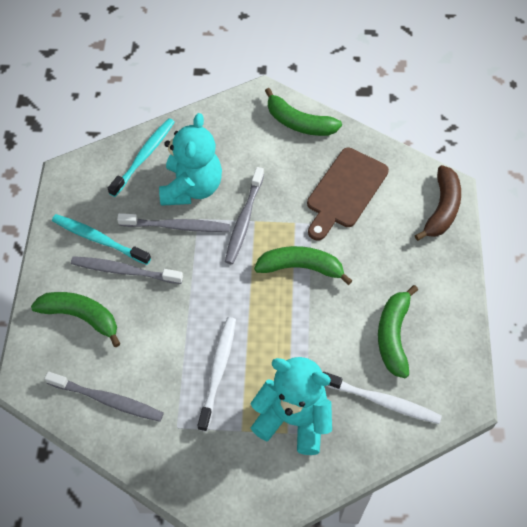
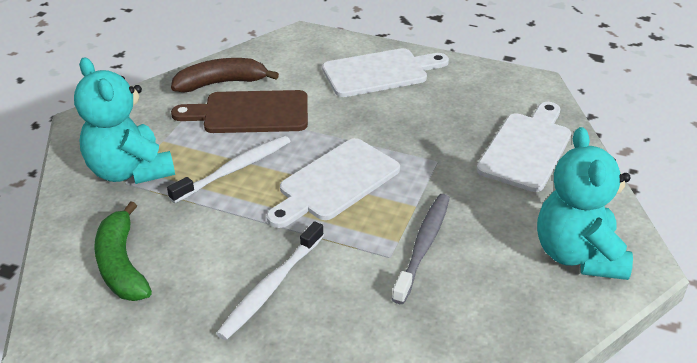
green banana: 4 -> 1
grey toothbrush: 4 -> 1
turquoise toothbrush: 2 -> 0
white cutting board: 0 -> 3

